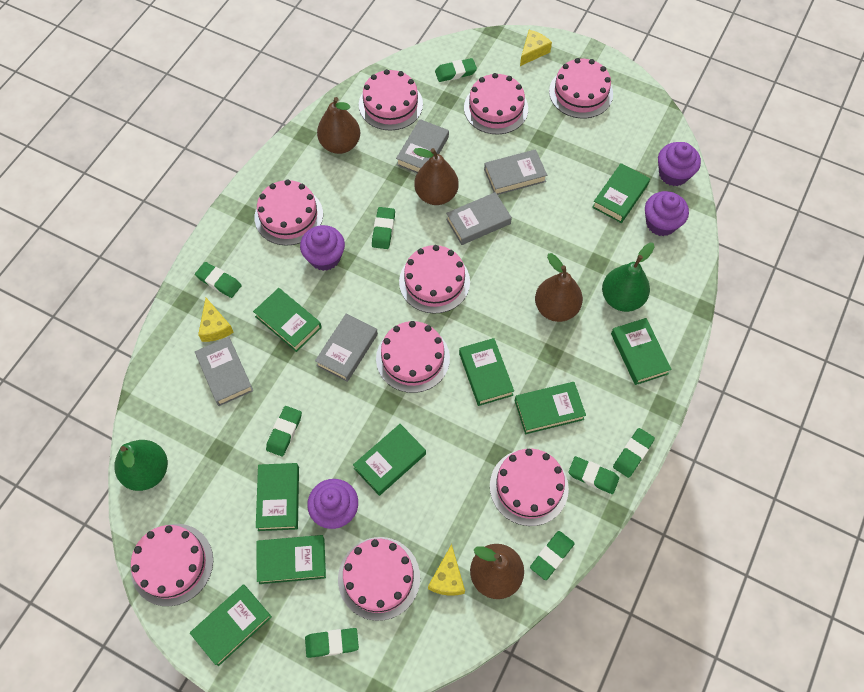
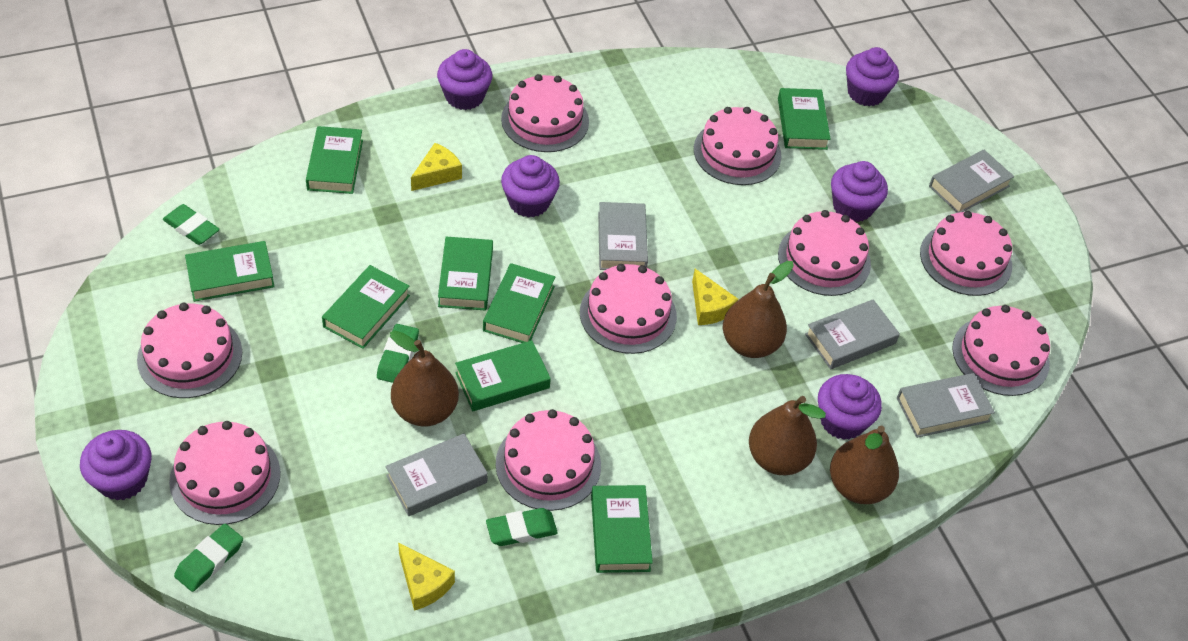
green book: 9 -> 8
green eraser: 8 -> 4
green pear: 2 -> 0
purple cupcake: 4 -> 6

